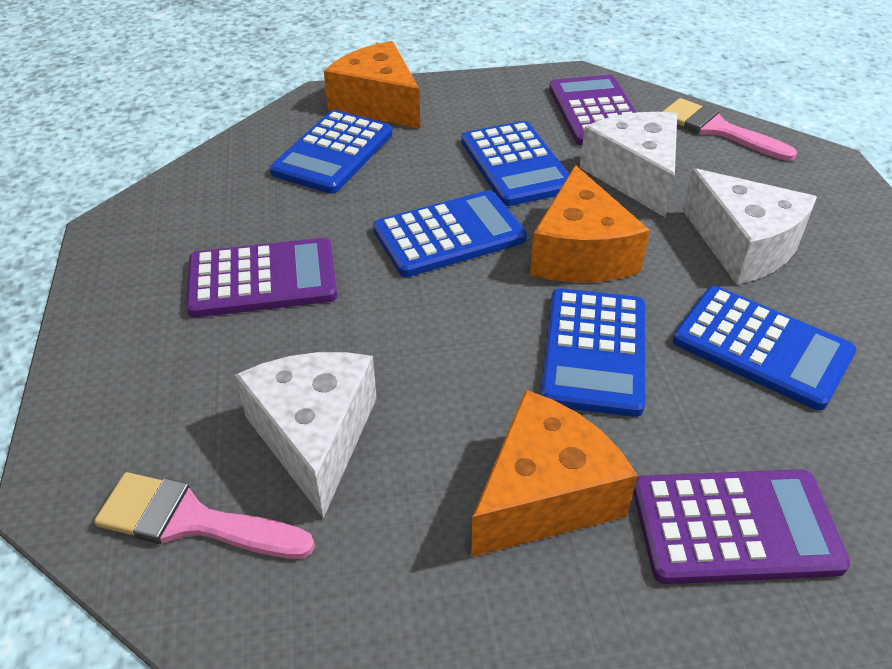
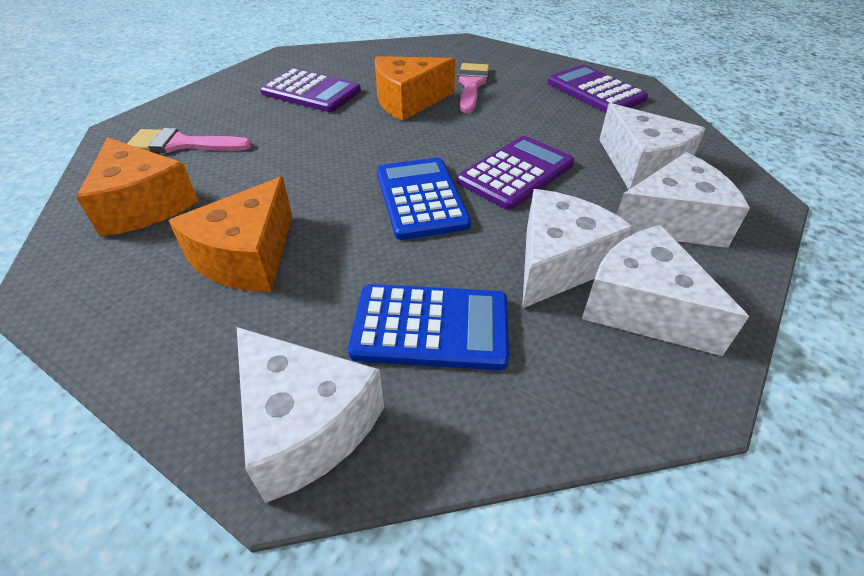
blue calculator: 5 -> 2
white cheese: 3 -> 5

